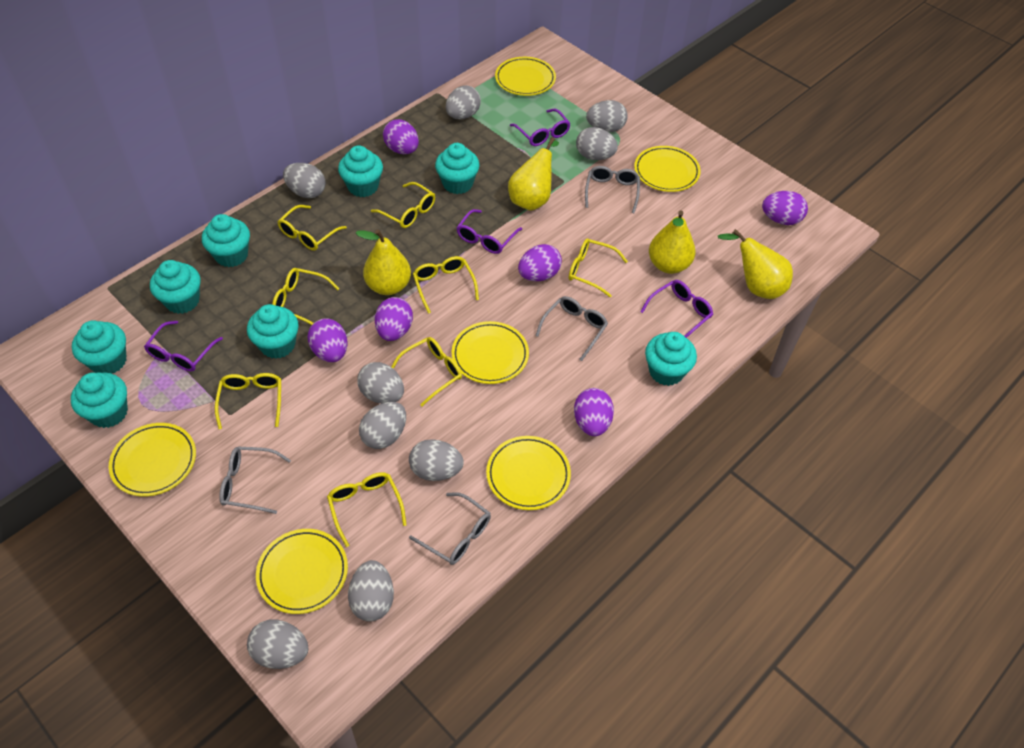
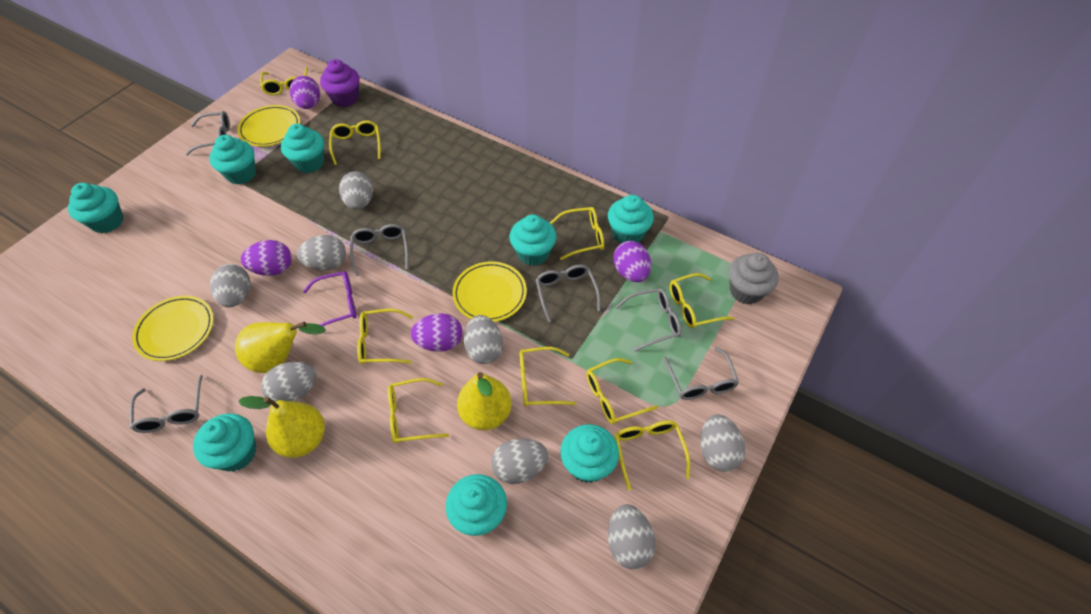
grey cupcake: 0 -> 1
grey egg: 9 -> 8
grey glasses: 4 -> 6
purple cupcake: 0 -> 1
purple egg: 6 -> 4
purple glasses: 4 -> 1
yellow glasses: 8 -> 9
yellow pear: 4 -> 3
yellow plate: 6 -> 3

